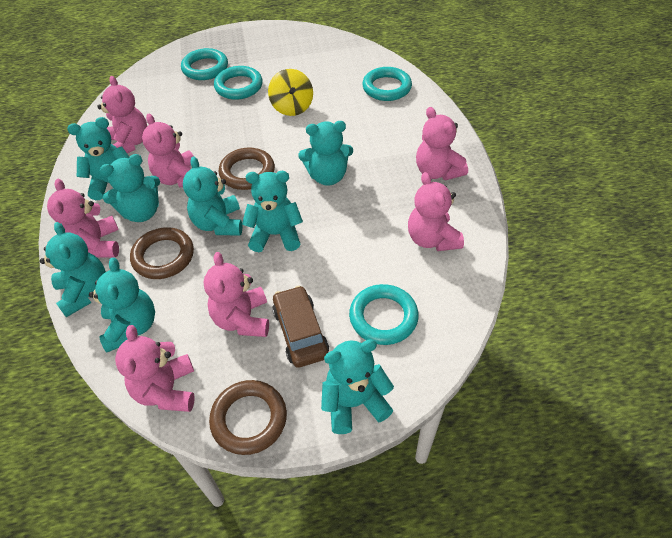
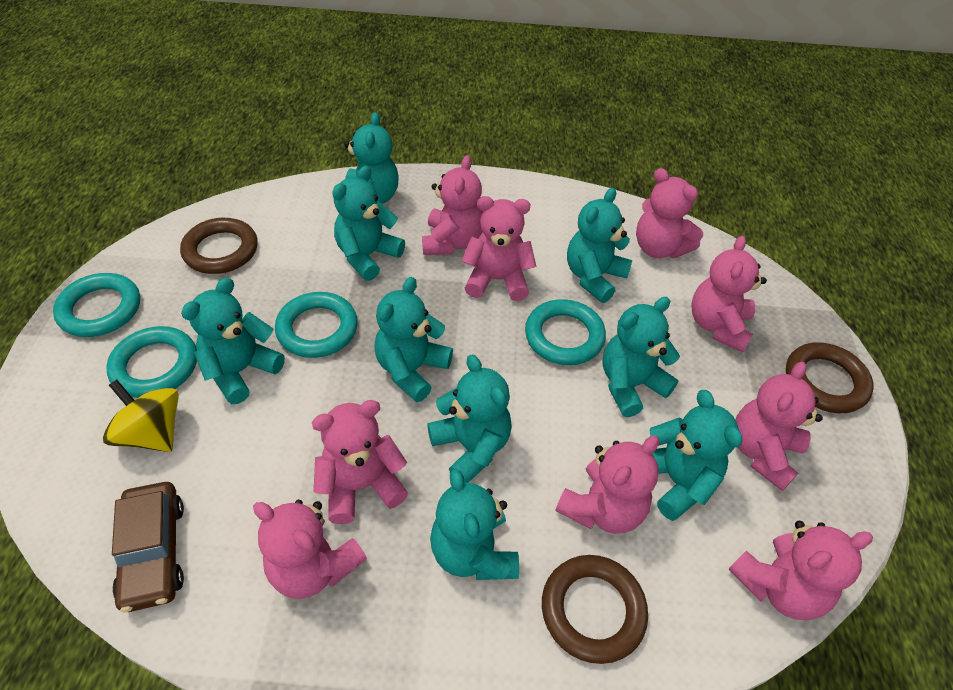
pink teddy bear: 7 -> 9
turquoise teddy bear: 8 -> 9

